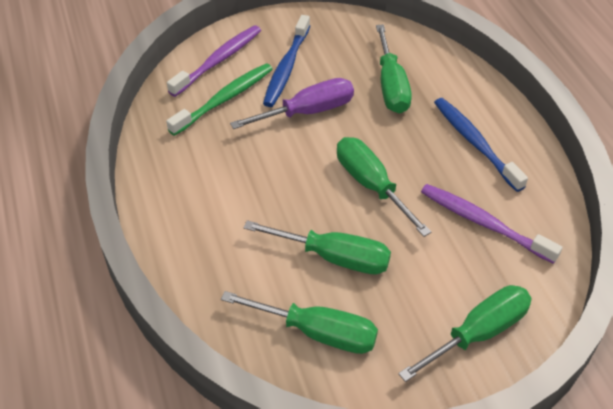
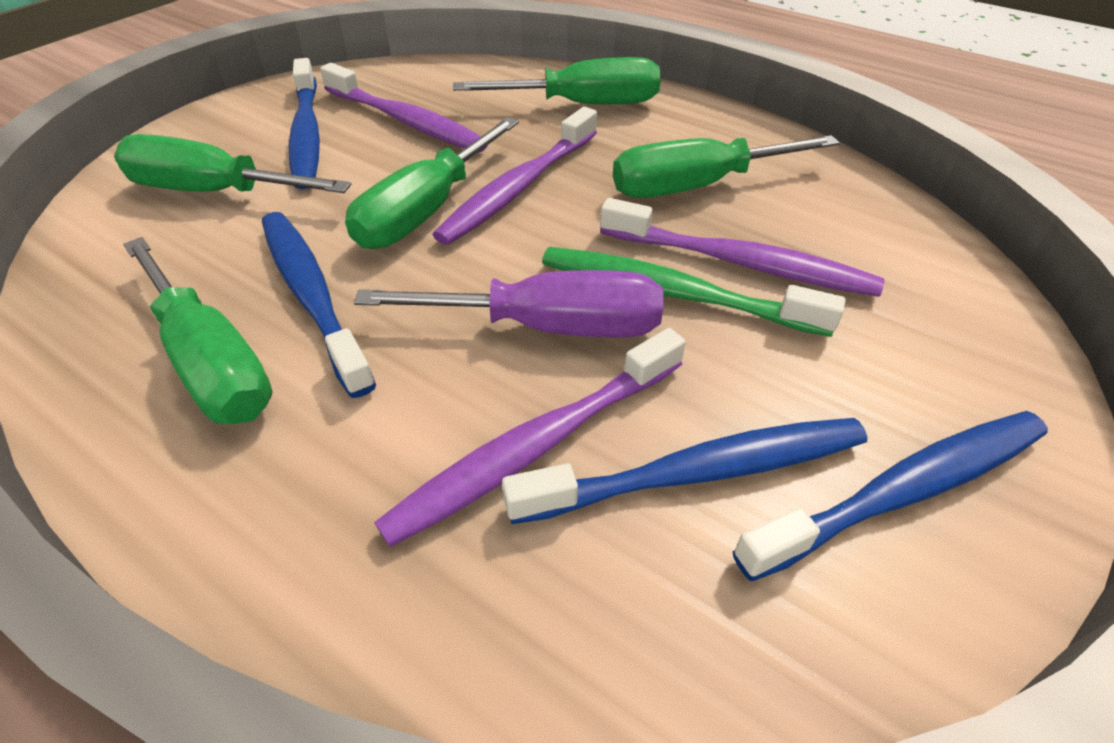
blue toothbrush: 2 -> 4
purple toothbrush: 2 -> 4

